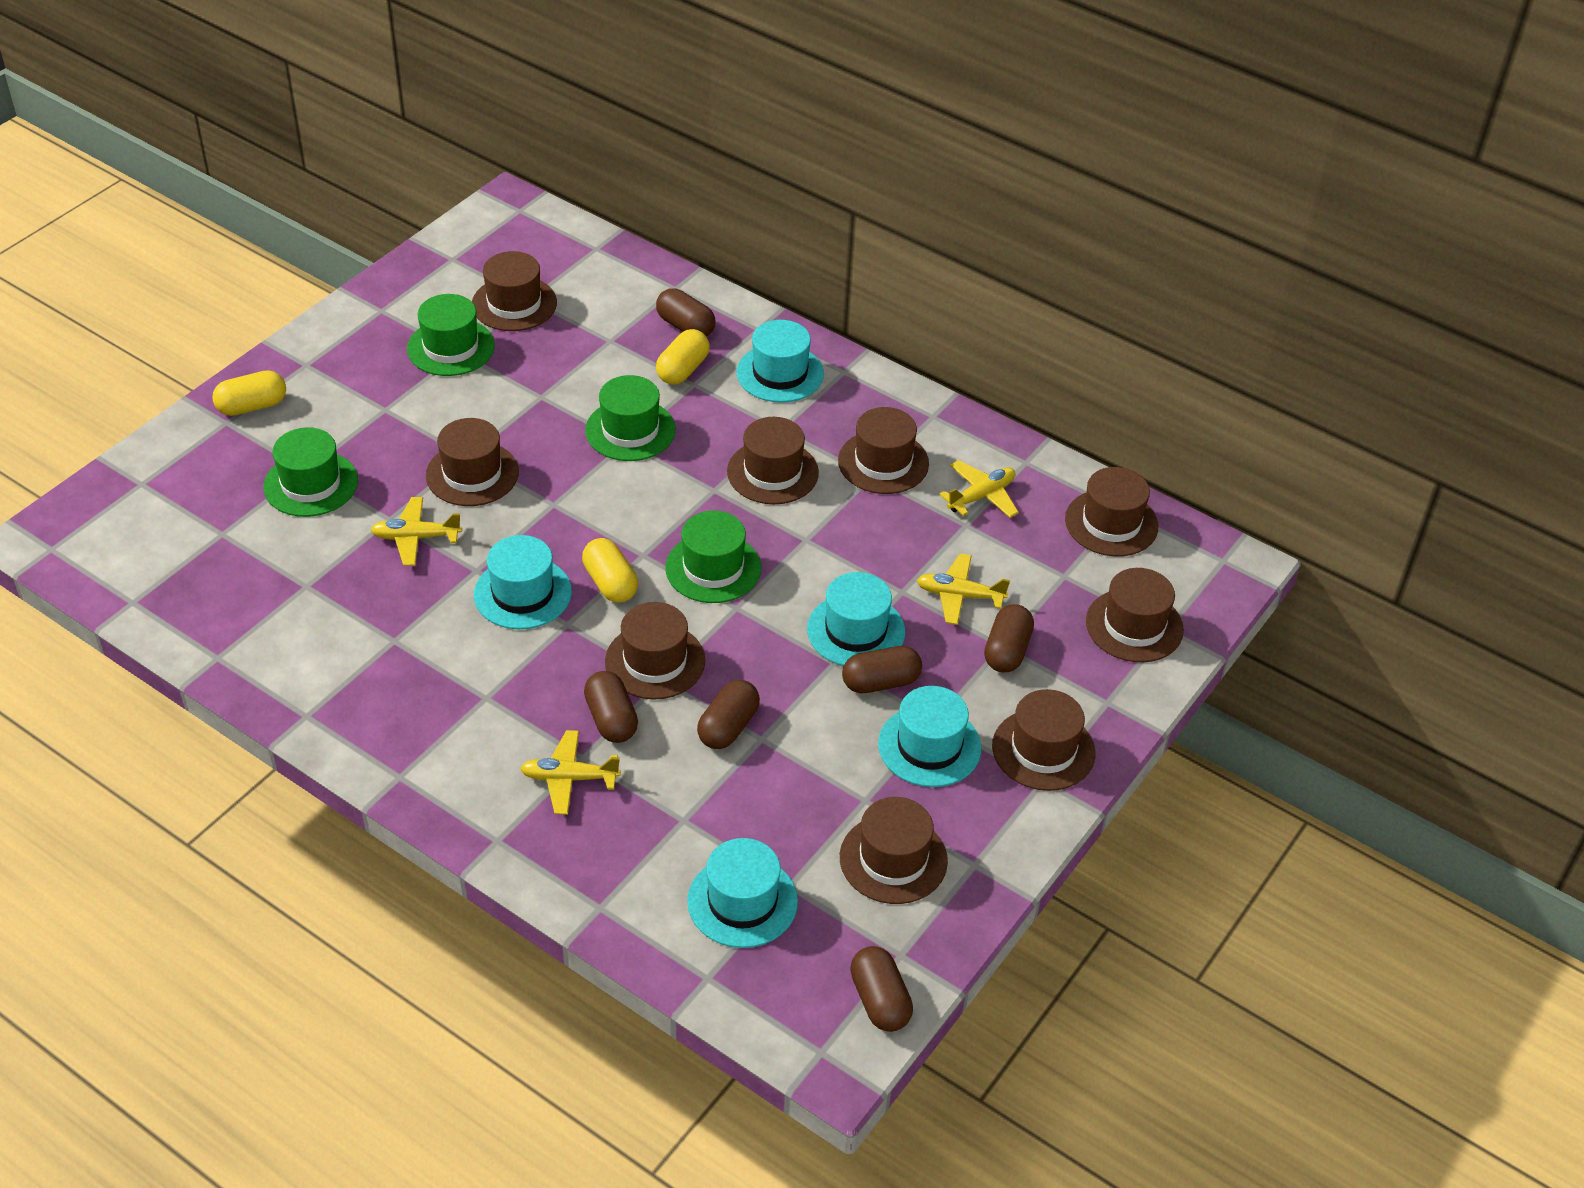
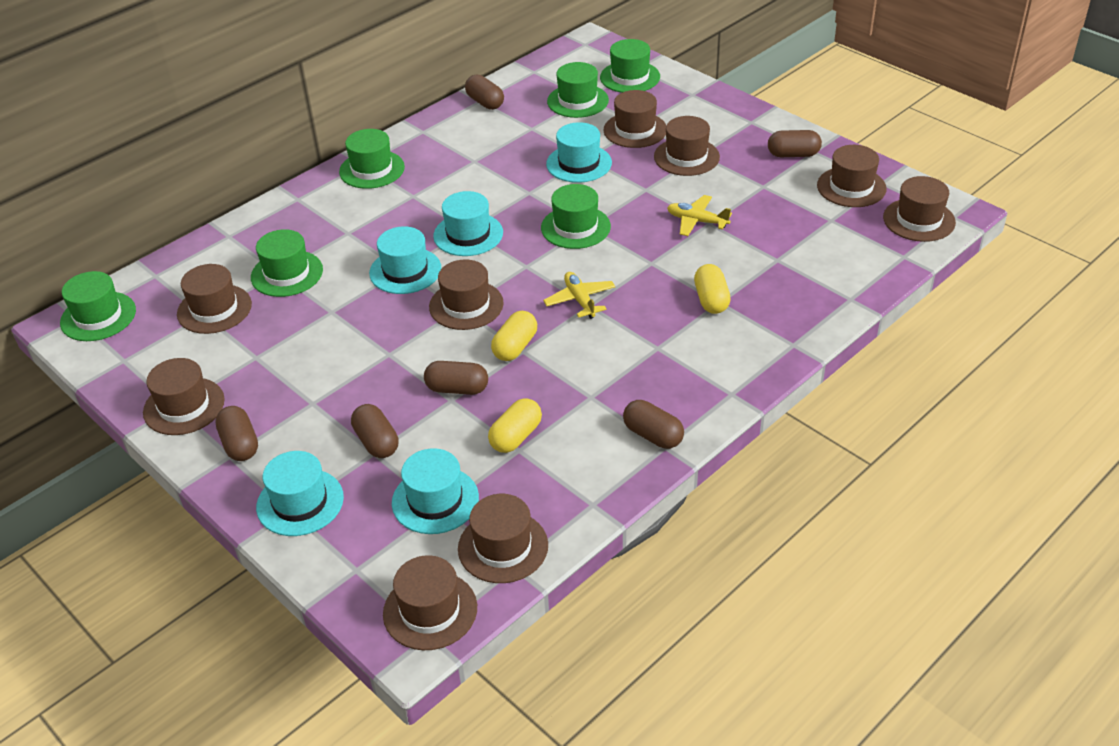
green hat: 4 -> 6
yellow plane: 4 -> 2

